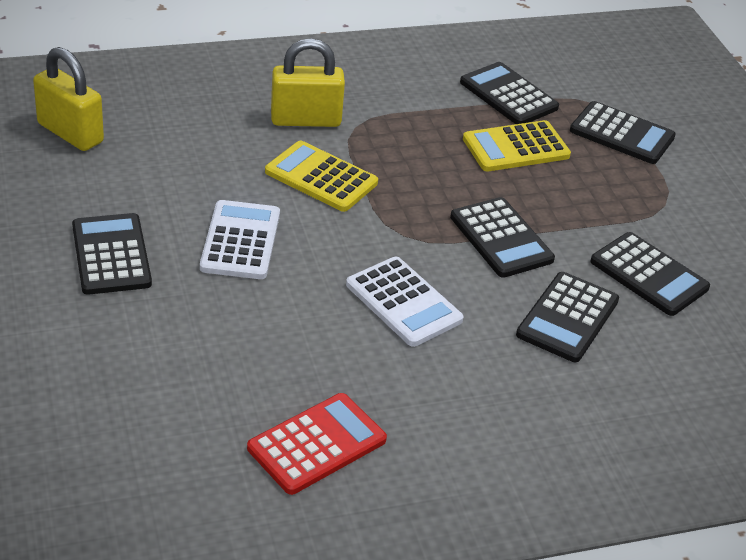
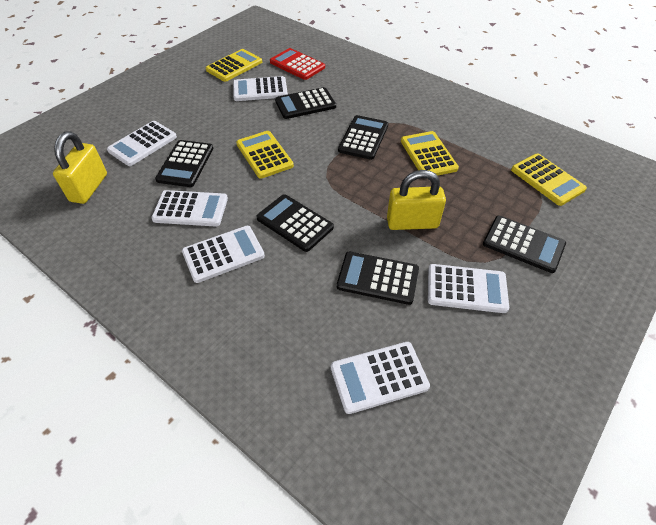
white calculator: 2 -> 6
yellow calculator: 2 -> 4

